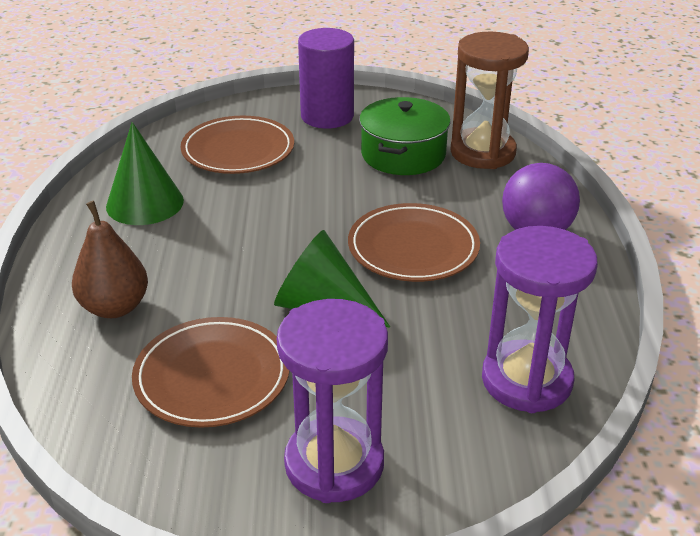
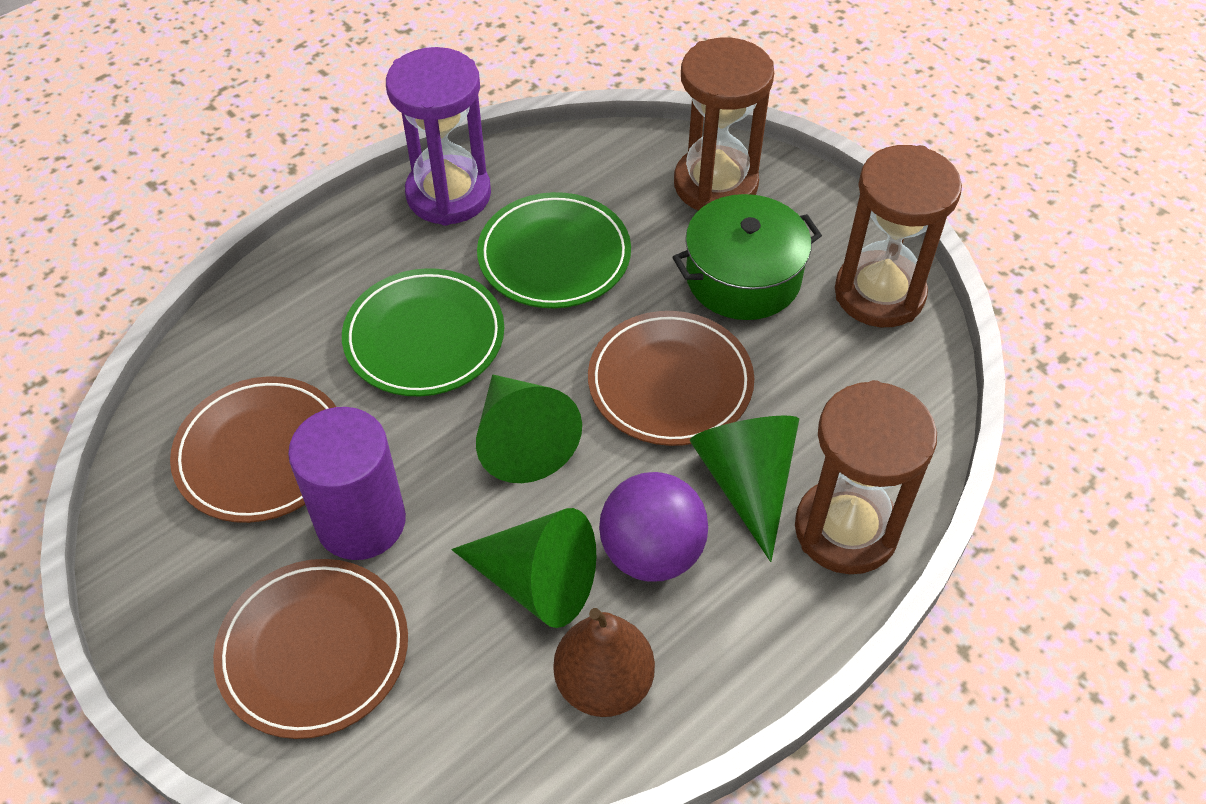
brown hourglass: 1 -> 3
green cone: 2 -> 3
green plate: 0 -> 2
purple hourglass: 2 -> 1

